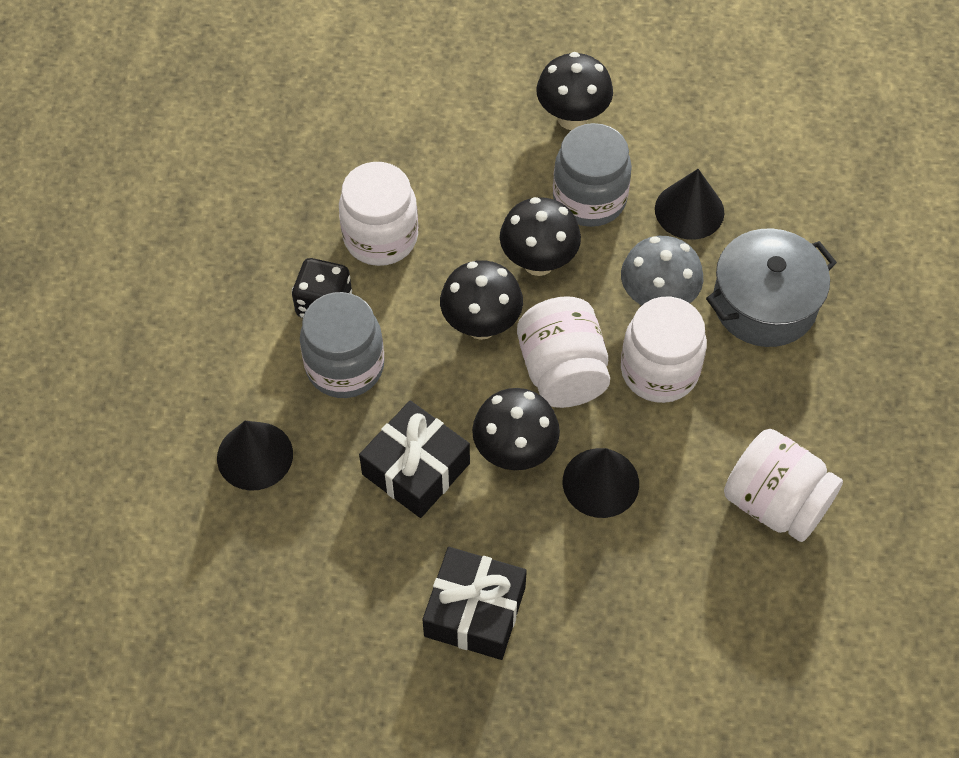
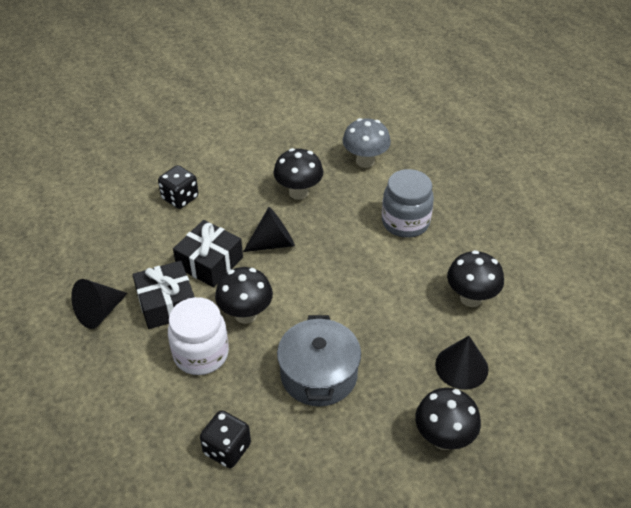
black dice: 1 -> 2
grey jar: 2 -> 1
white jar: 4 -> 1

